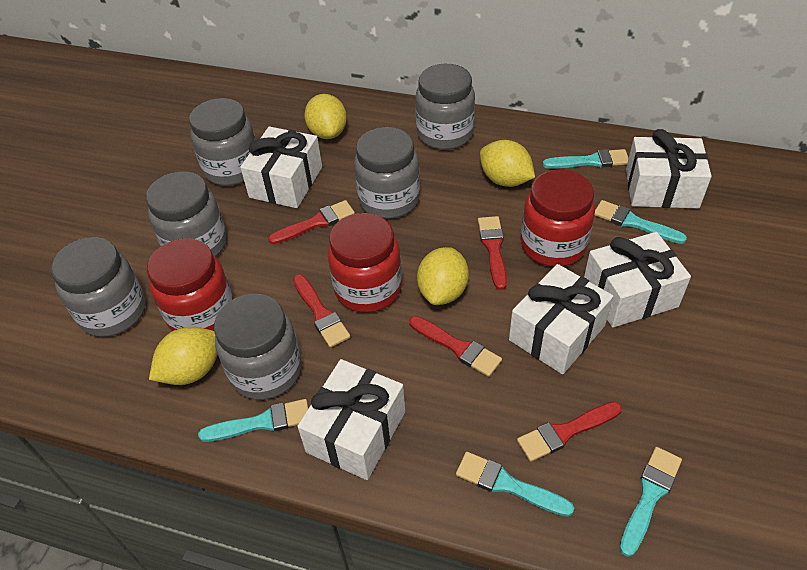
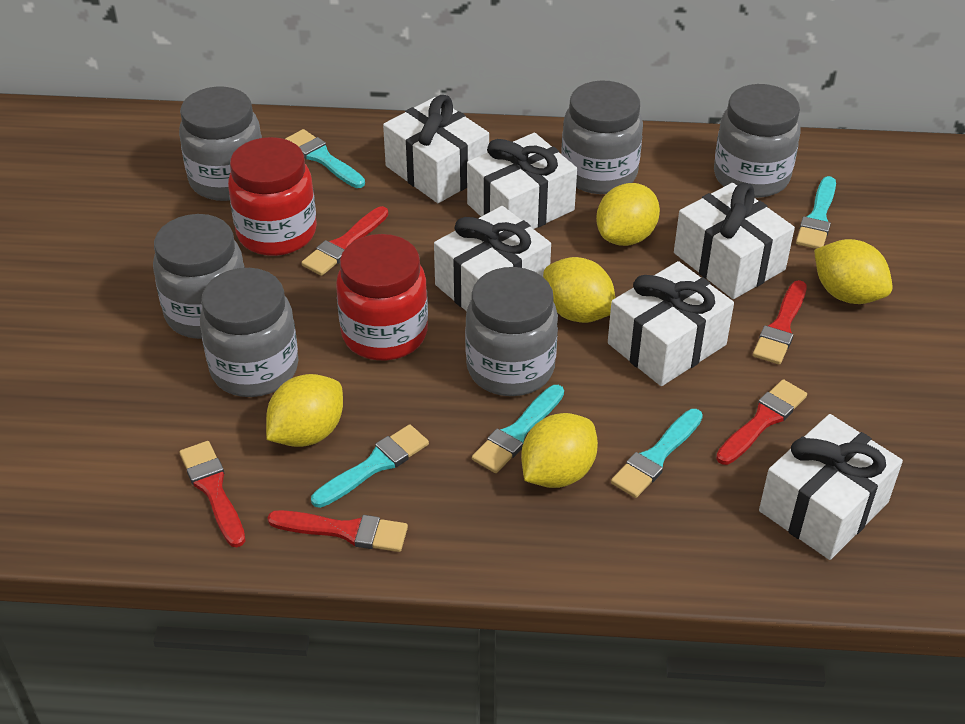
red jar: 3 -> 2
white gift: 5 -> 6
yellow lemon: 4 -> 5

